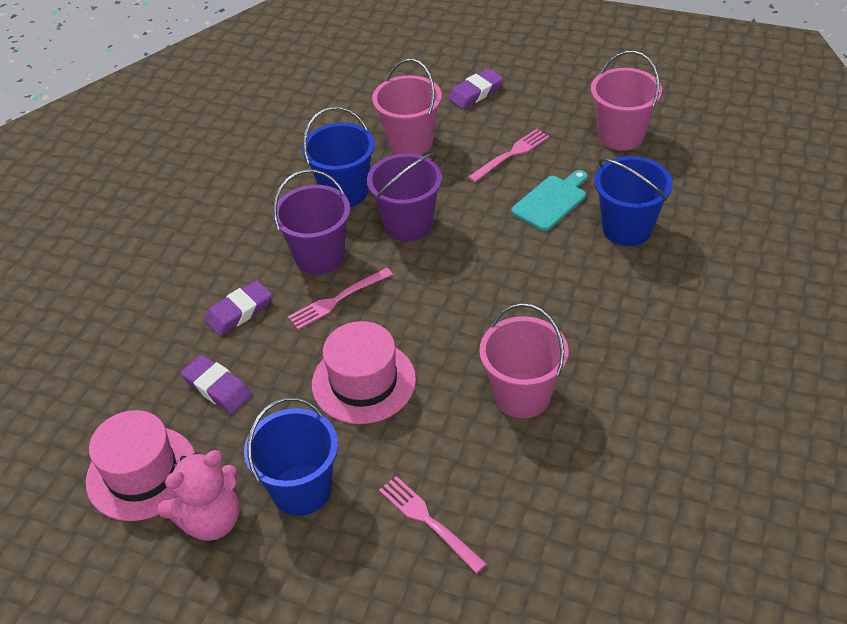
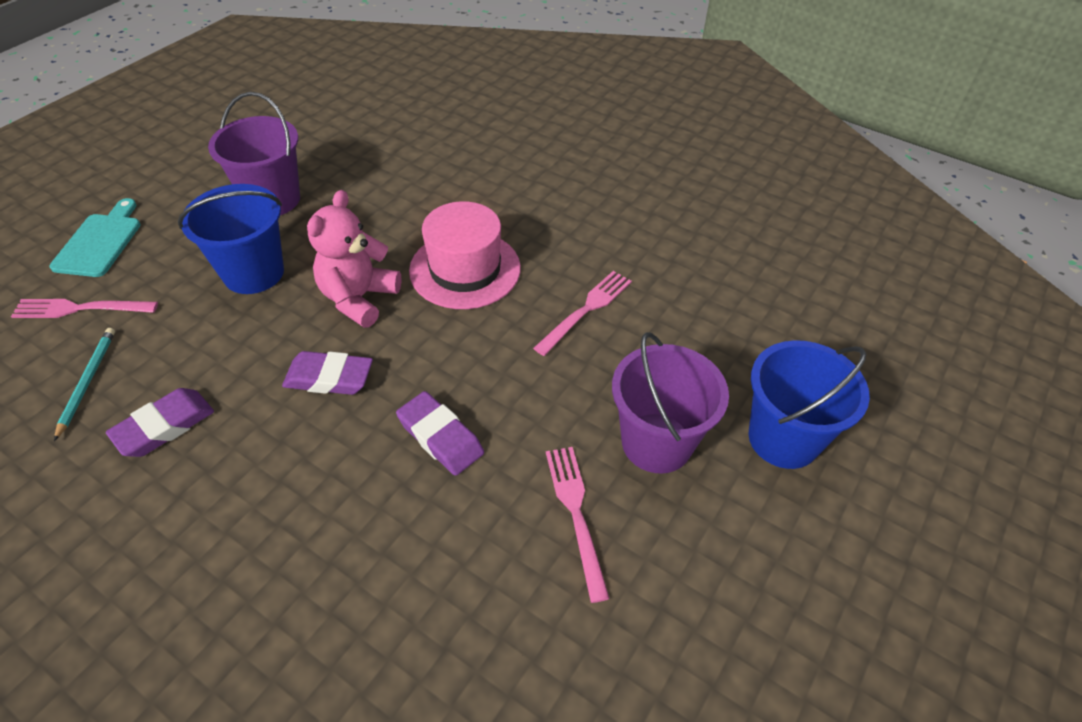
blue bucket: 3 -> 2
pink bucket: 3 -> 0
pink hat: 2 -> 1
turquoise pencil: 0 -> 1

